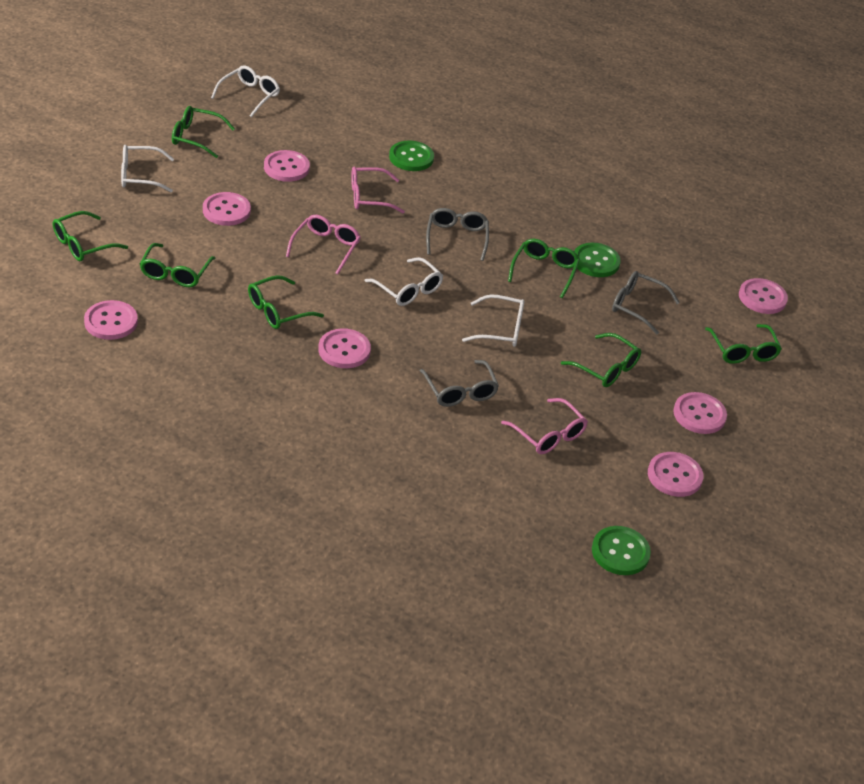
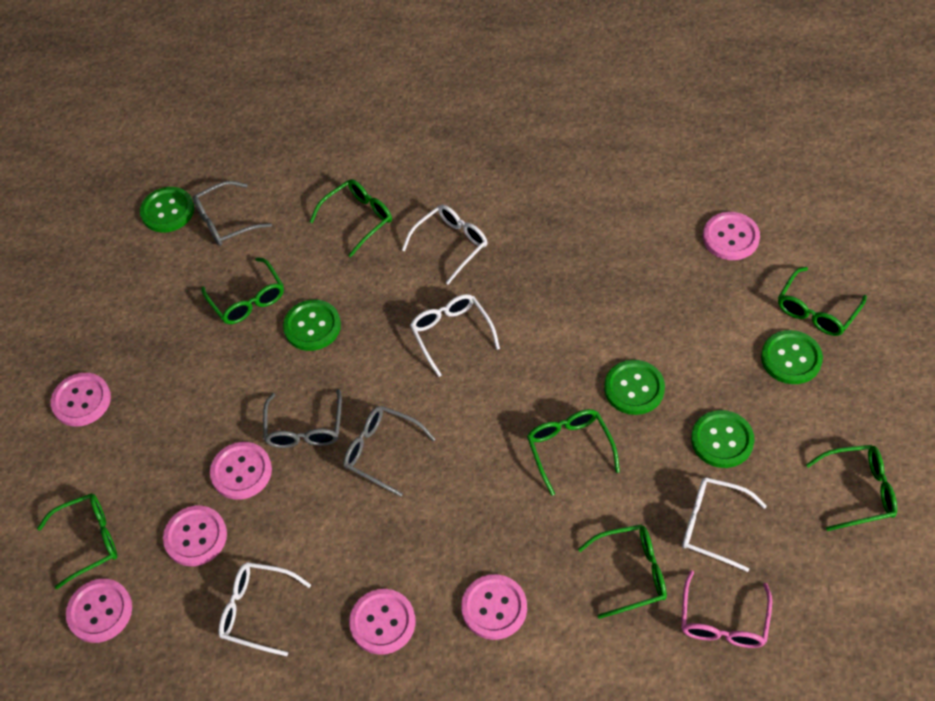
green button: 3 -> 5
pink glasses: 3 -> 1

